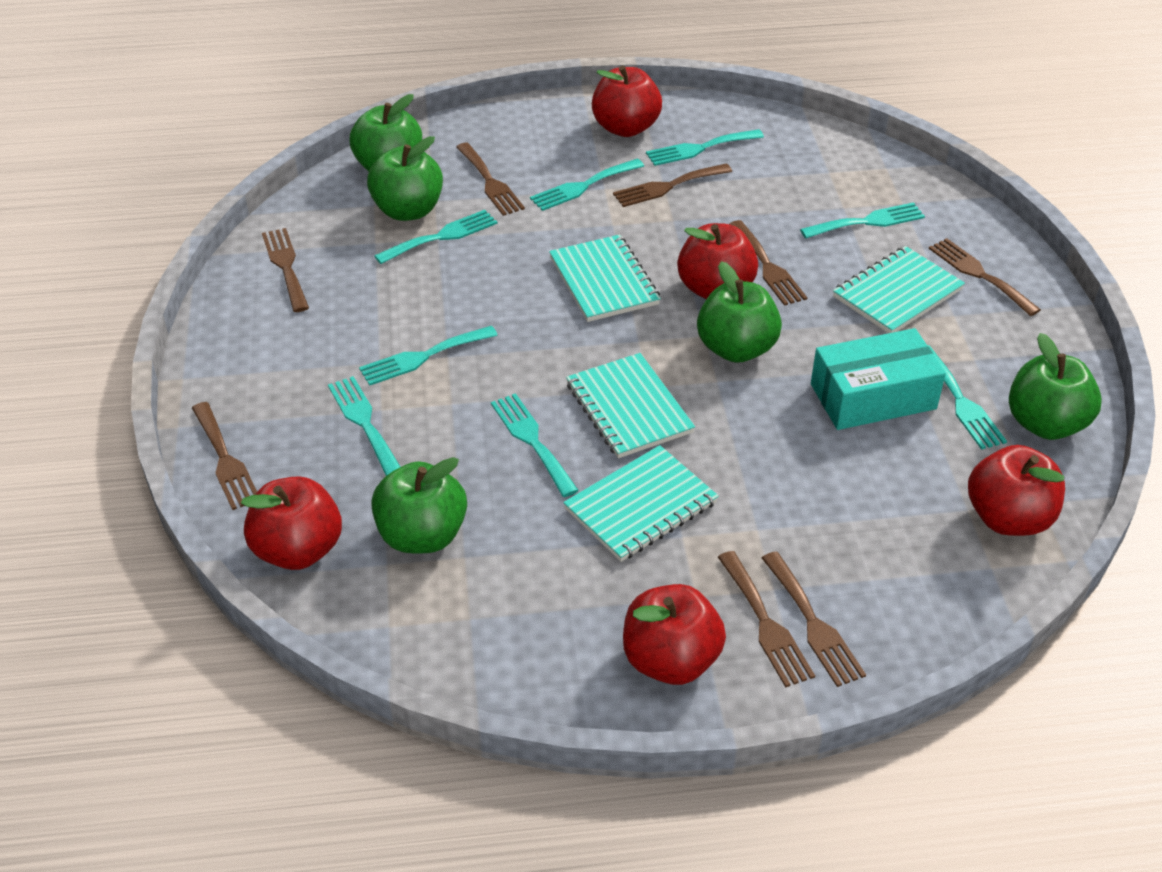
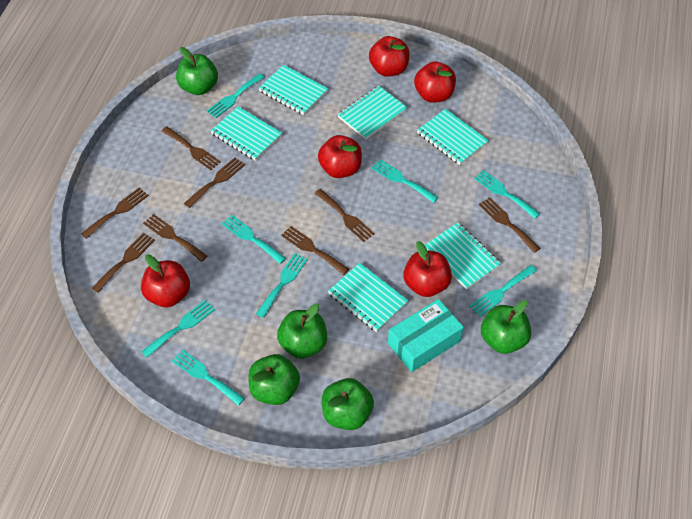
turquoise notebook: 4 -> 6

